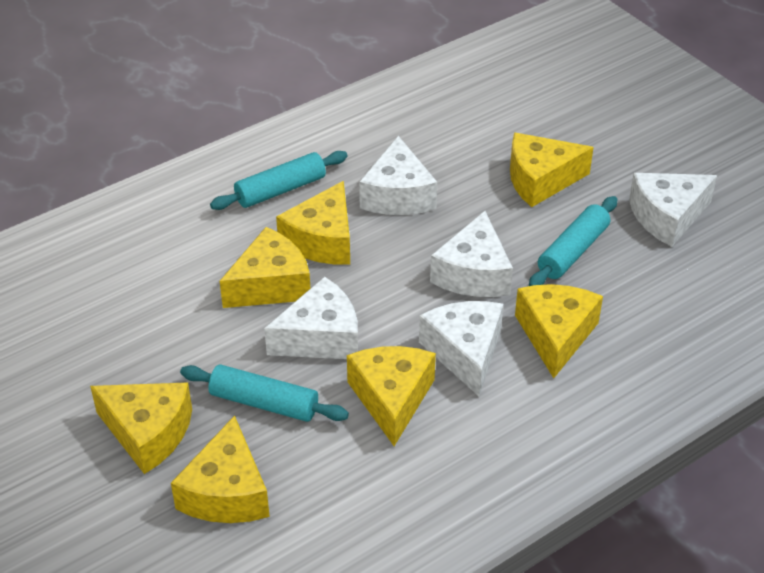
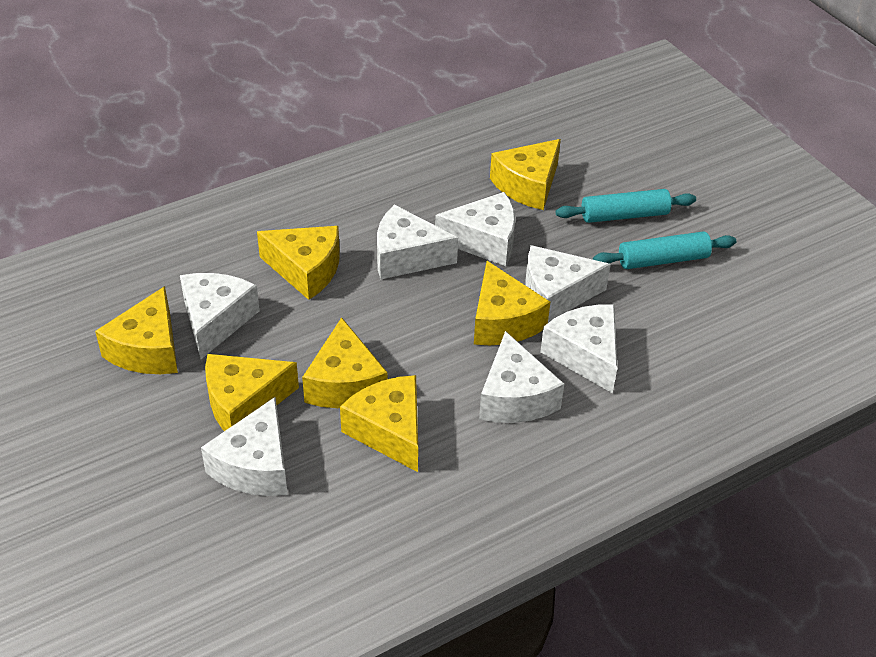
turquoise rolling pin: 3 -> 2
white cheese: 5 -> 7

